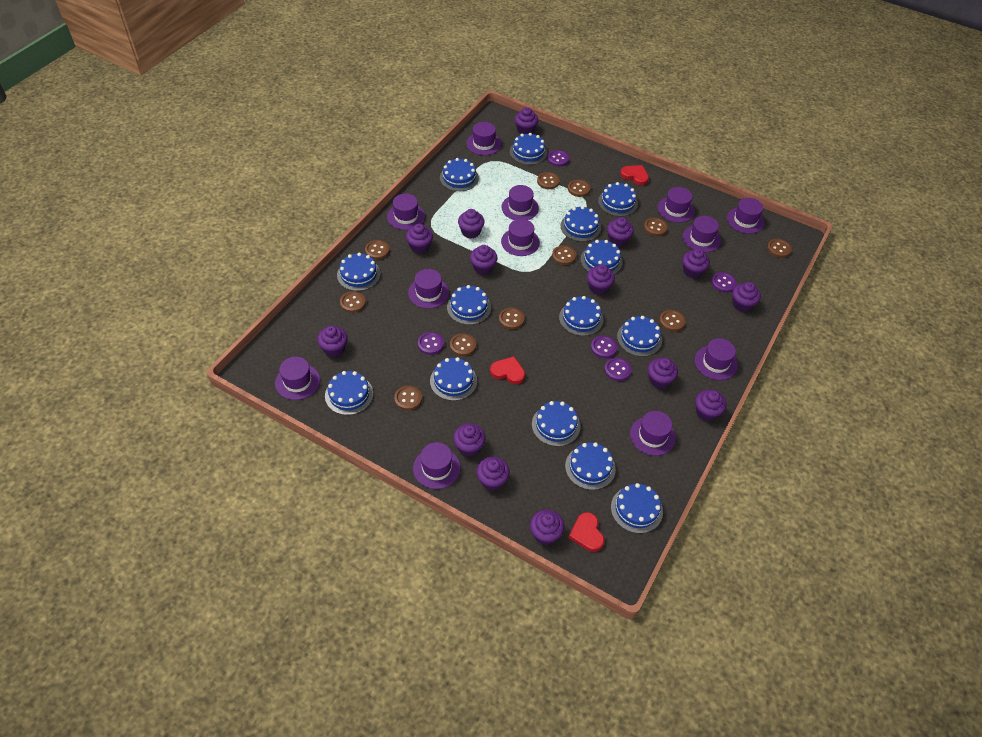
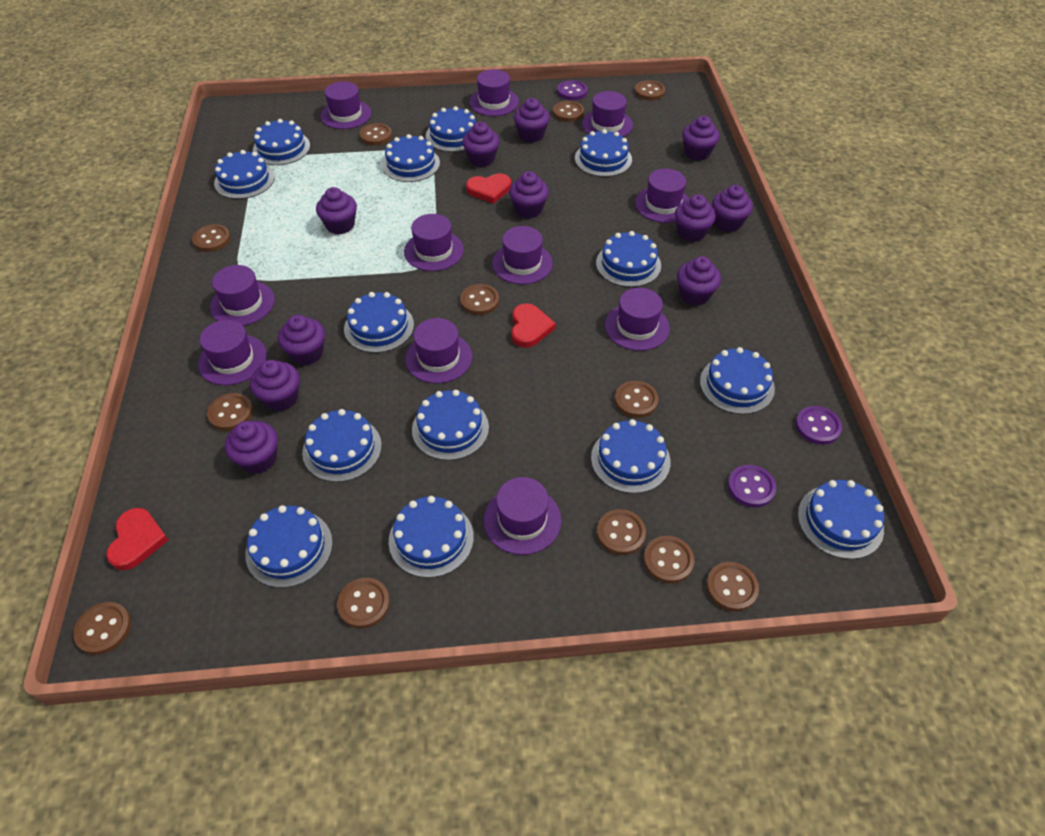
brown button: 11 -> 12
purple button: 5 -> 3
purple cupcake: 14 -> 11
purple hat: 12 -> 11

